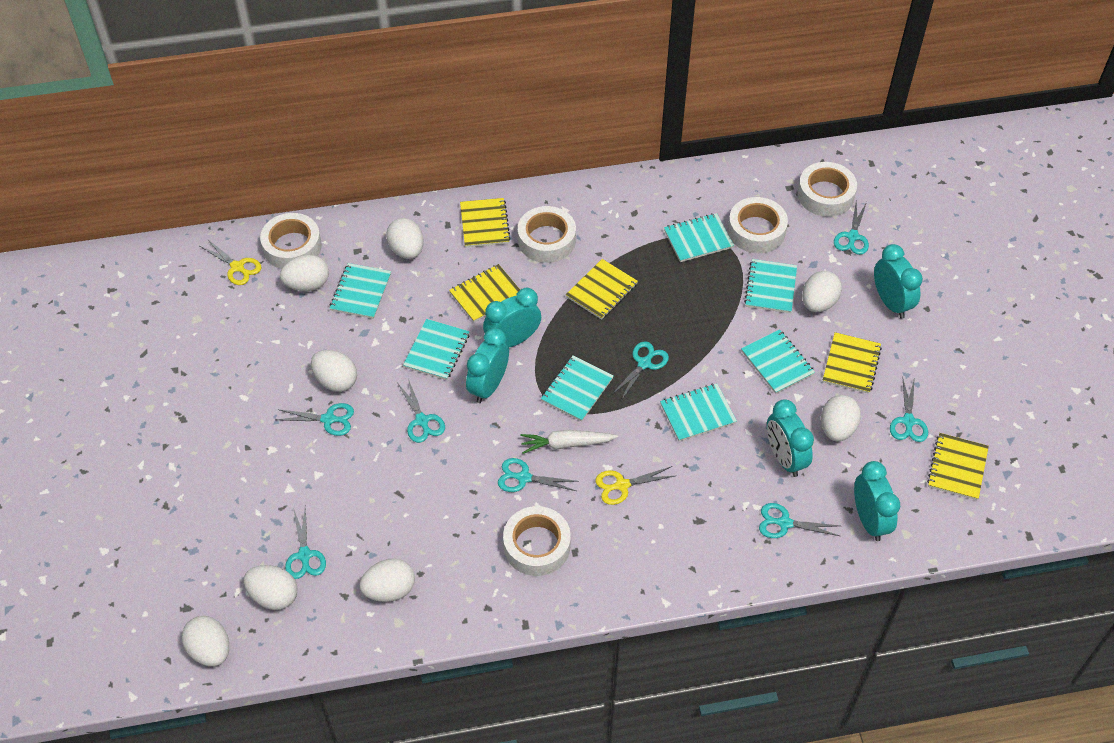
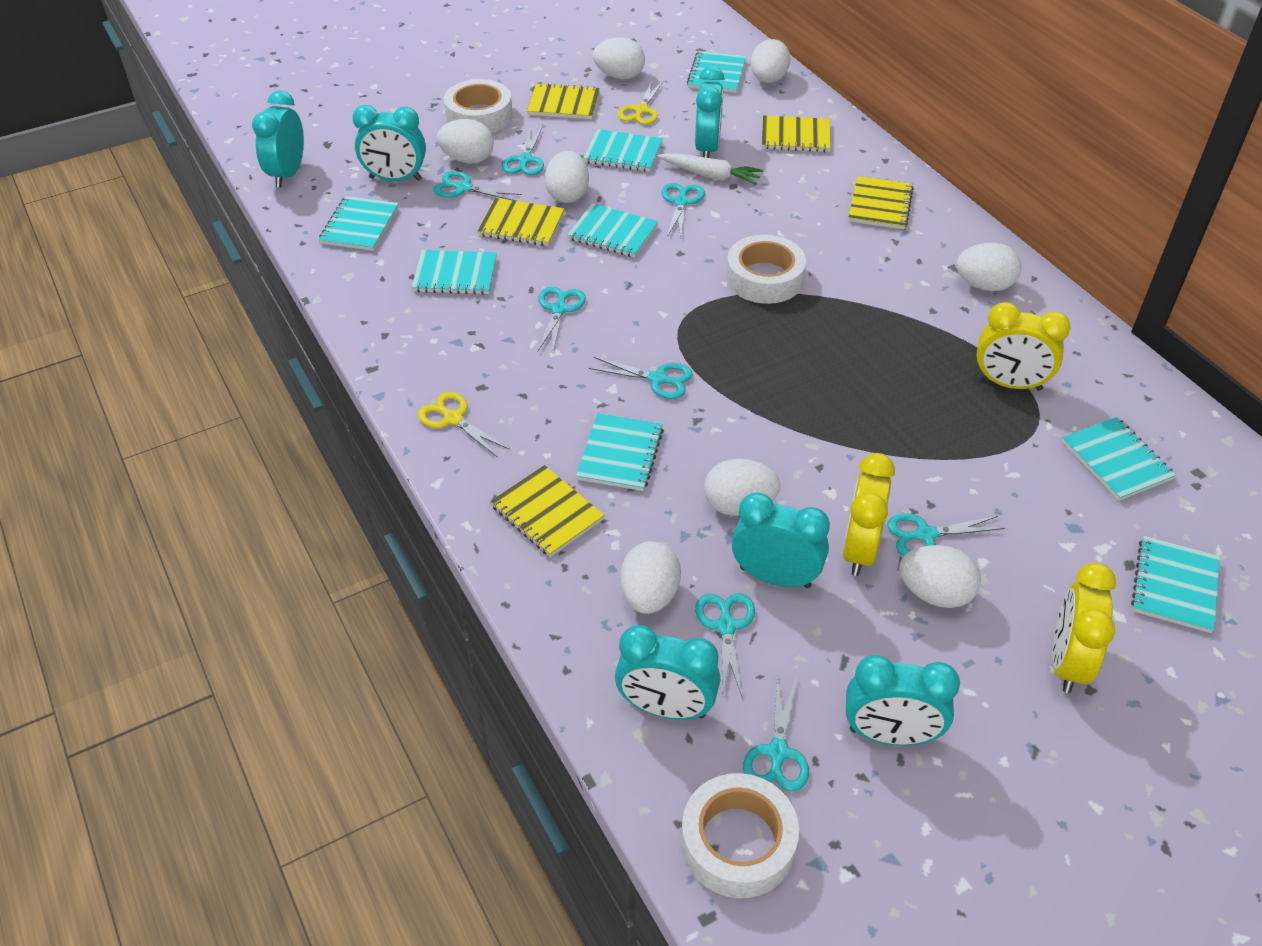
turquoise clock: 5 -> 6
turquoise notebook: 7 -> 8
white tape: 5 -> 3
yellow clock: 0 -> 3

